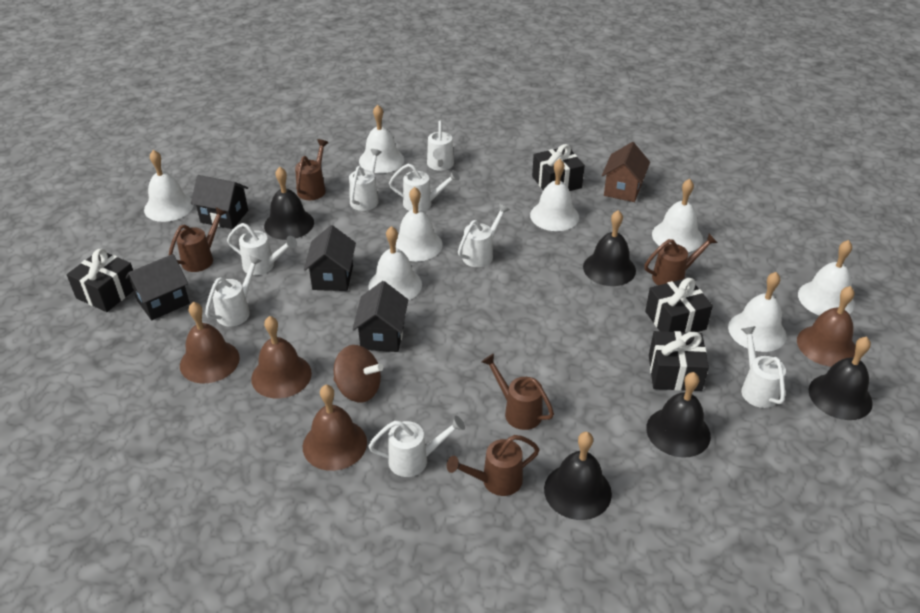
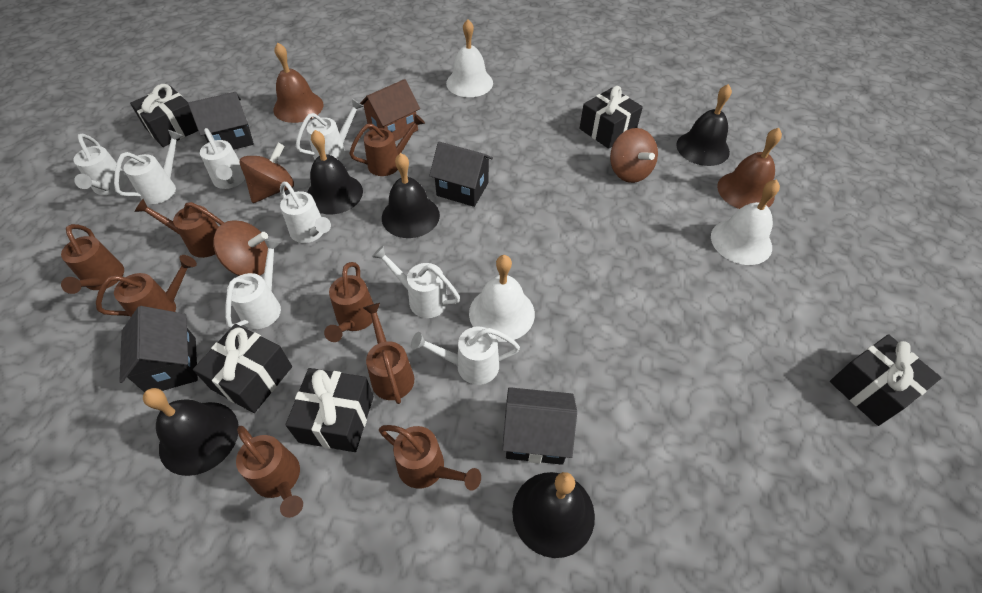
black gift: 4 -> 5
brown bell: 4 -> 2
brown spinning top: 1 -> 3
brown watering can: 5 -> 8
white bell: 8 -> 3

